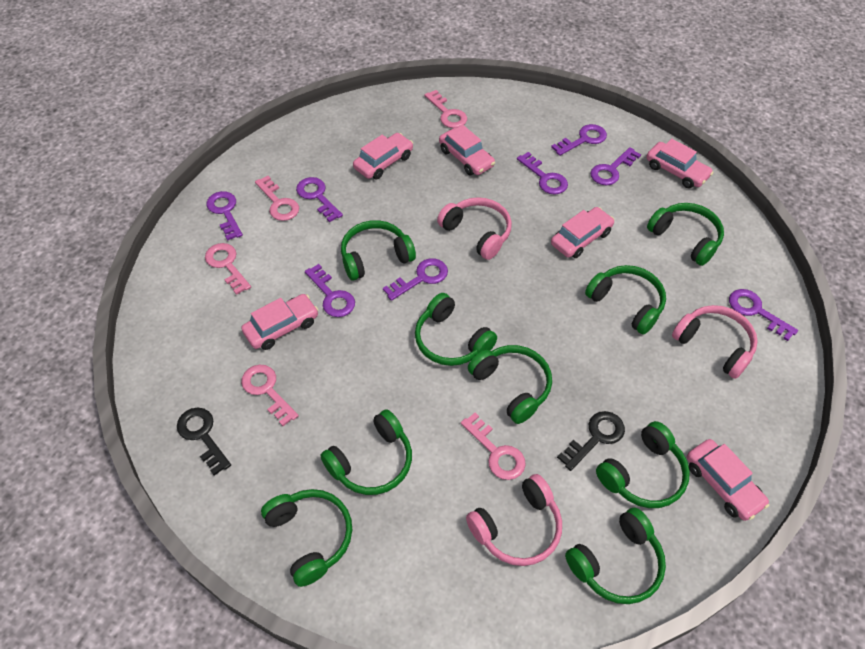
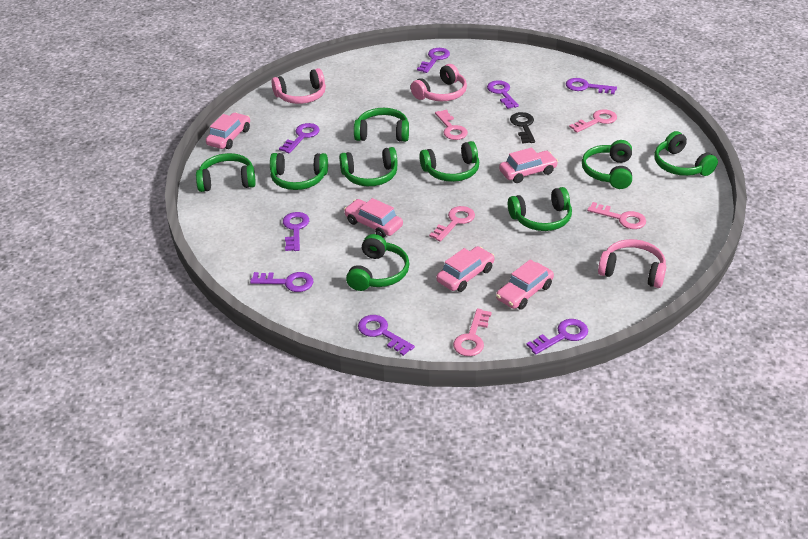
black key: 2 -> 1
pink car: 6 -> 5

